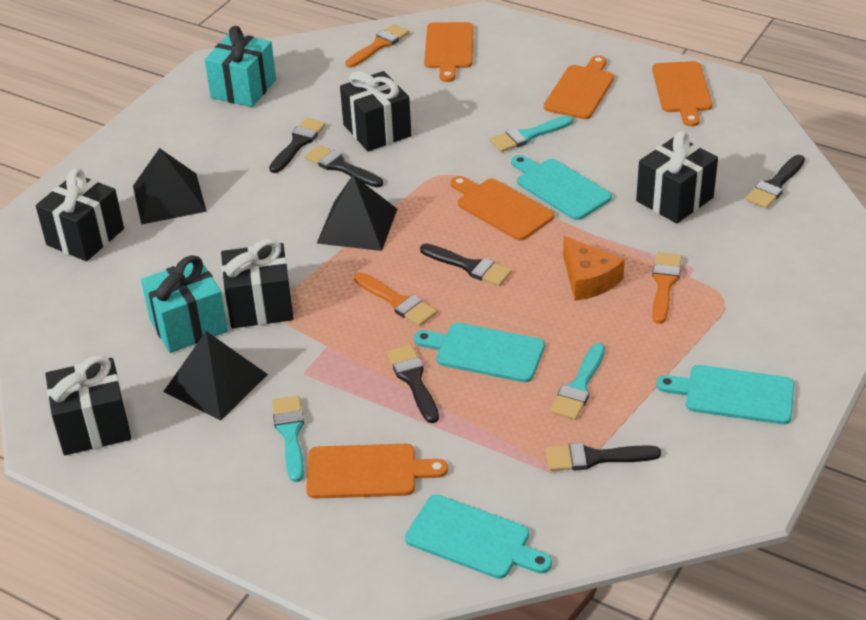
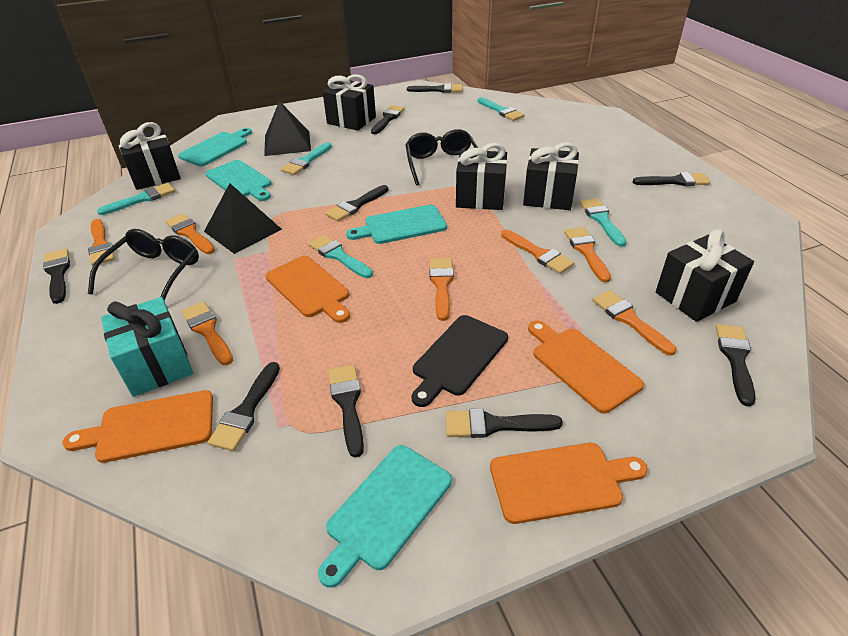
black brush: 6 -> 9
black cutting board: 0 -> 1
black glasses: 0 -> 2
black pyramid: 3 -> 2
orange brush: 3 -> 7
orange cheese: 1 -> 0
orange cutting board: 5 -> 4
turquoise brush: 3 -> 5
turquoise gift: 2 -> 1

